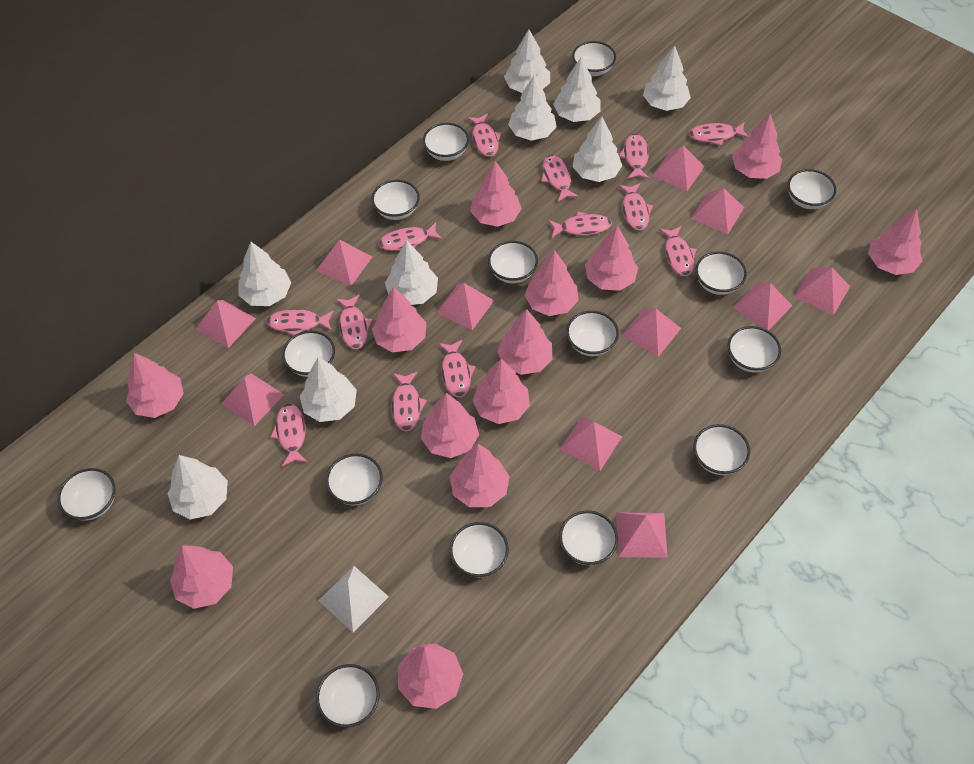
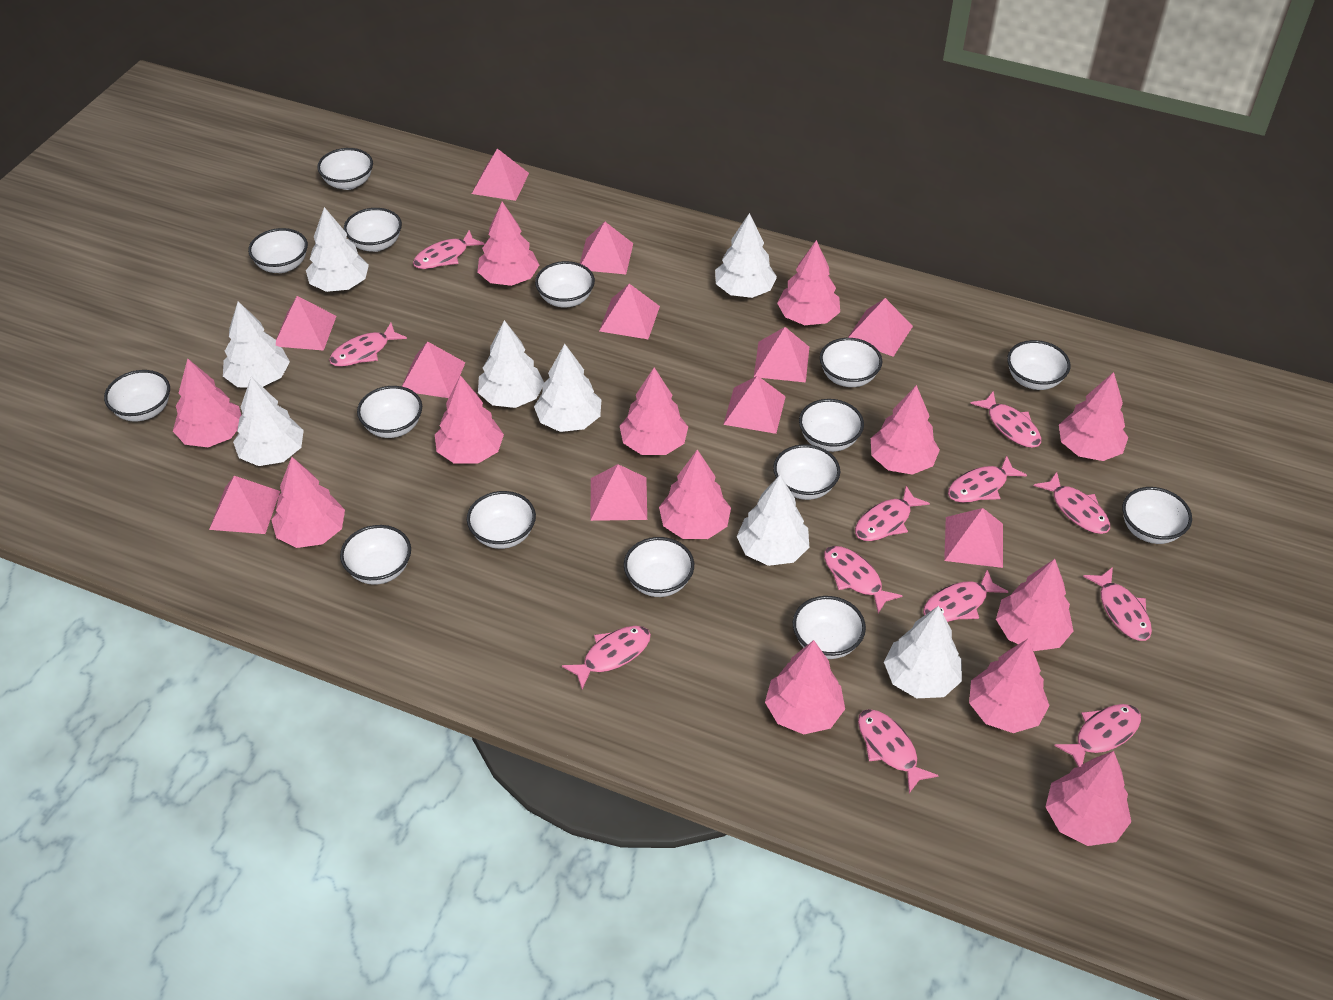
pink fish: 13 -> 12
white pyramid: 1 -> 0
white tree: 9 -> 8

